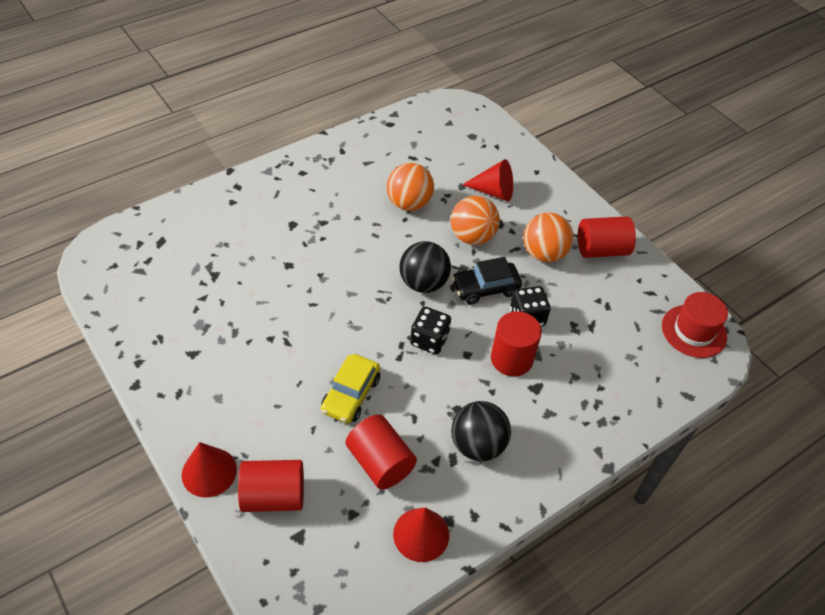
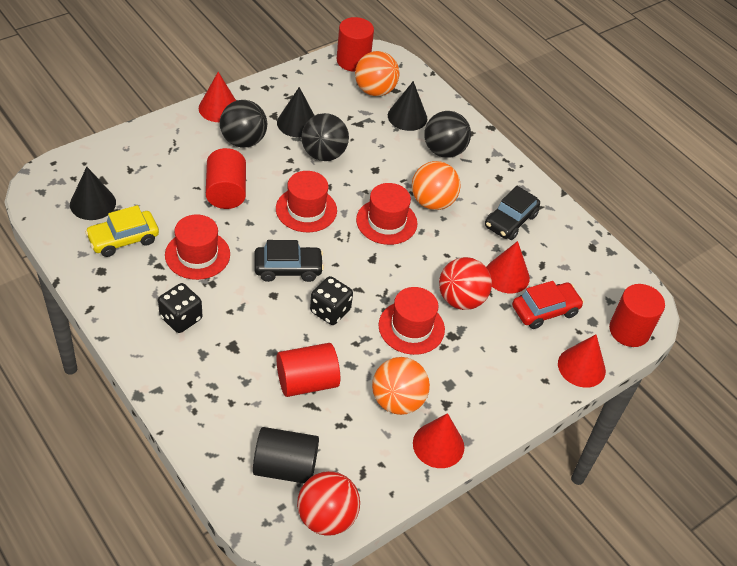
black ball: 2 -> 3
black car: 1 -> 2
black cone: 0 -> 3
black cylinder: 0 -> 1
red ball: 0 -> 2
red car: 0 -> 1
red cone: 3 -> 4
red hat: 1 -> 4

